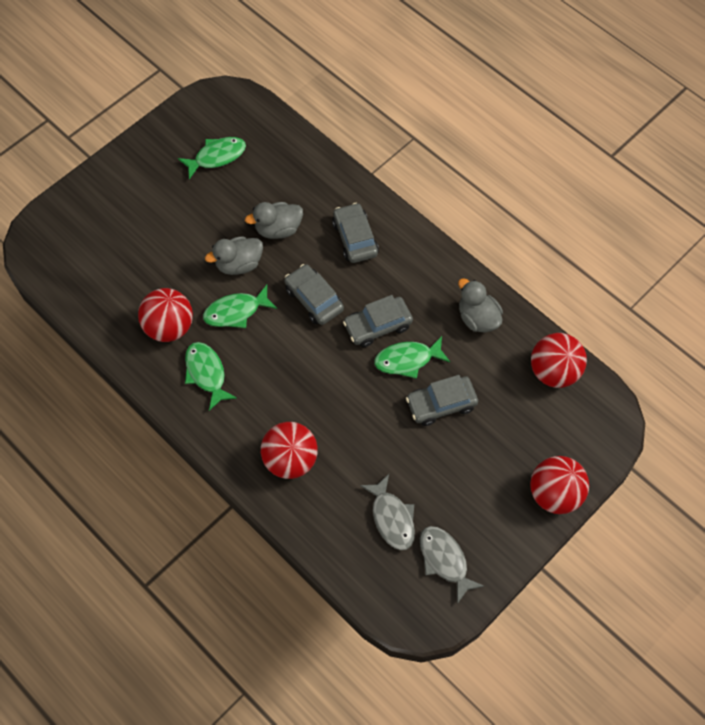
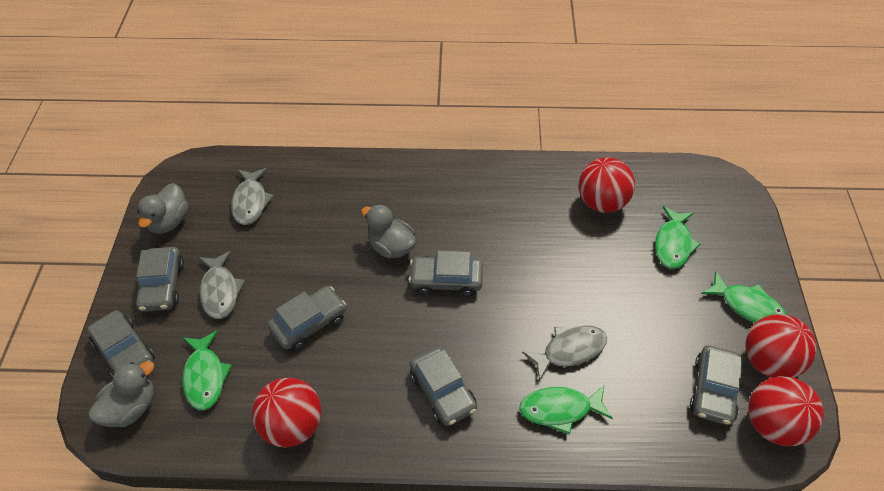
grey car: 4 -> 6
grey fish: 2 -> 3

